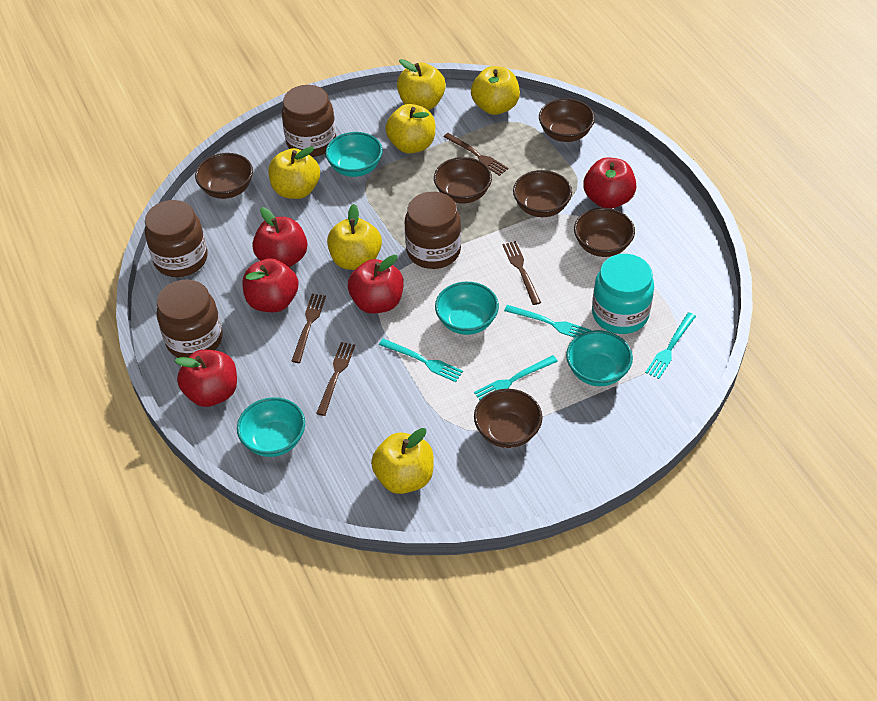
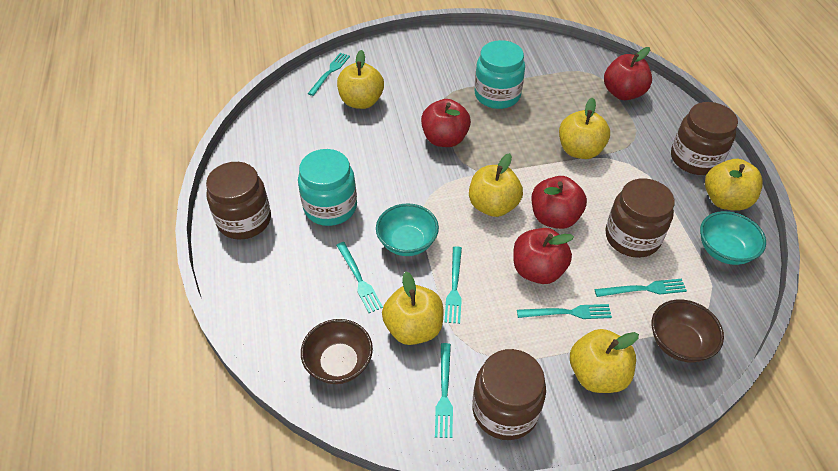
brown bowl: 6 -> 2
brown fork: 4 -> 0
red apple: 5 -> 4
turquoise bowl: 4 -> 2
turquoise fork: 4 -> 6
turquoise jar: 1 -> 2

